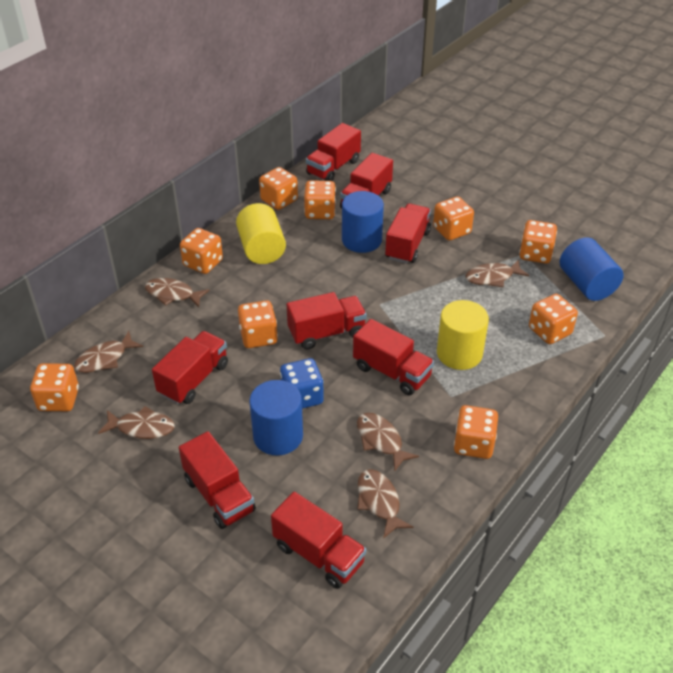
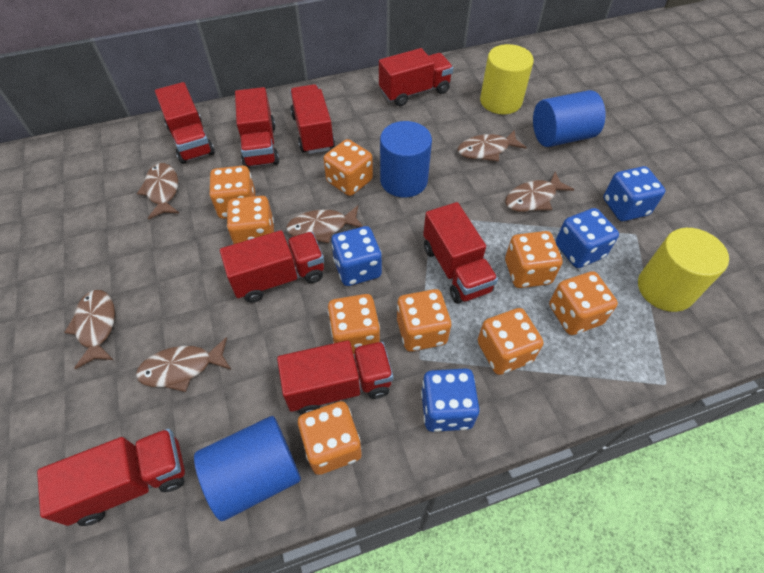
blue dice: 1 -> 4

